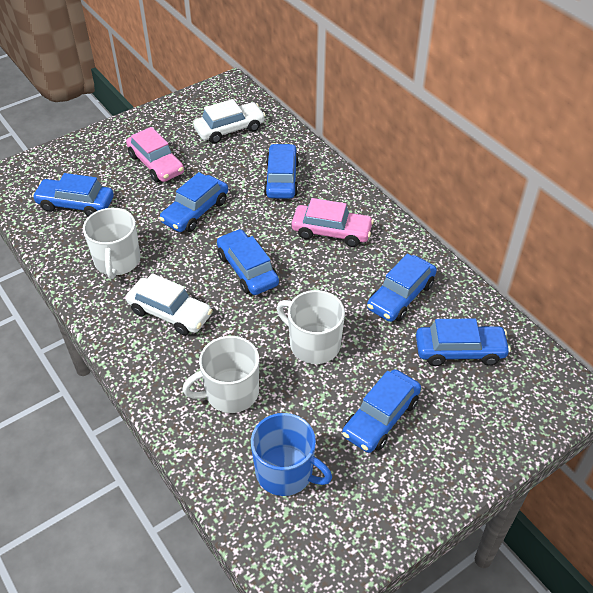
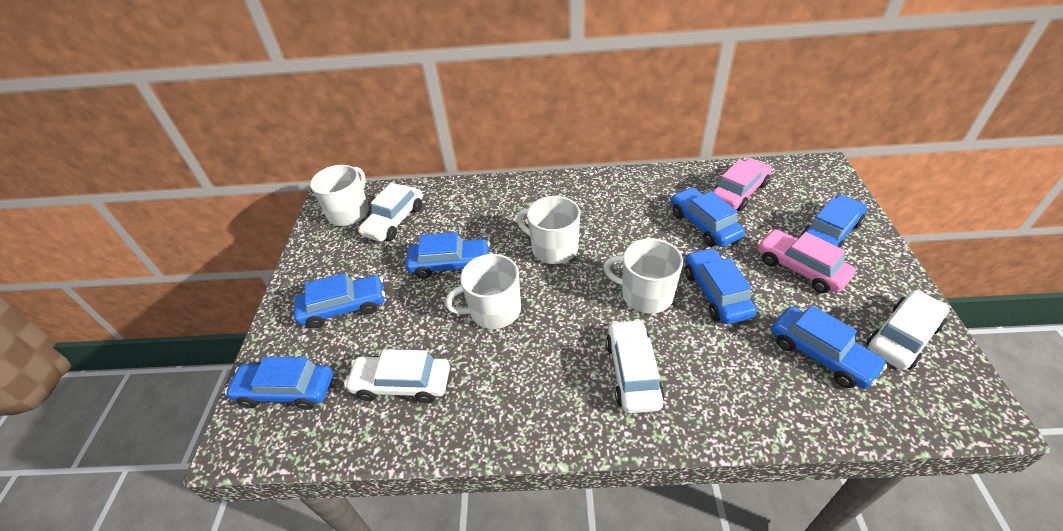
blue mug: 1 -> 0
white car: 2 -> 4
white mug: 3 -> 4

